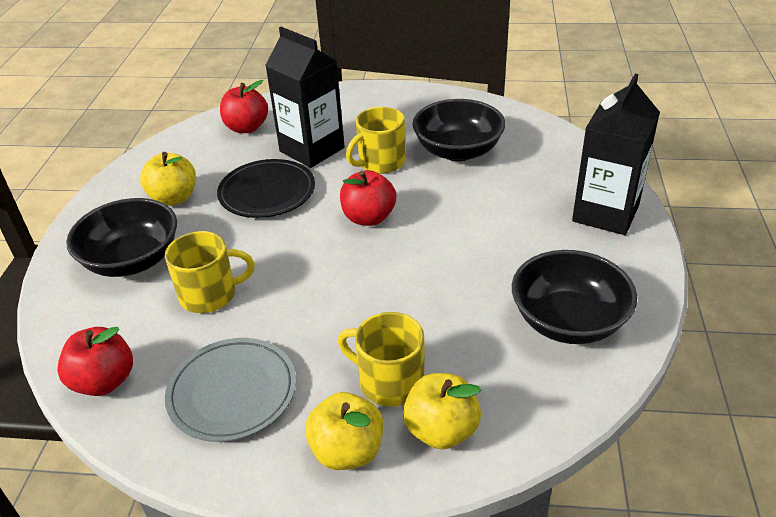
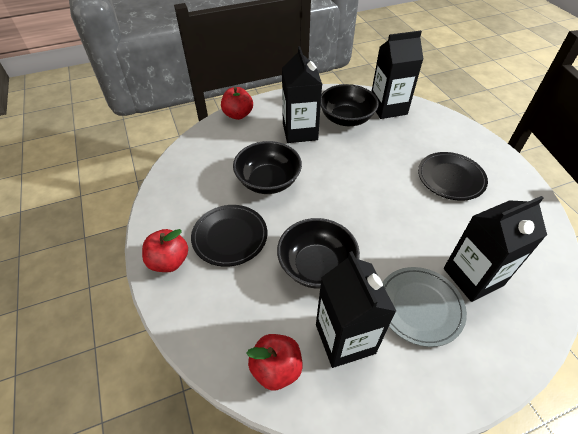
black carton: 2 -> 4
black plate: 1 -> 2
yellow apple: 3 -> 0
yellow mug: 3 -> 0

